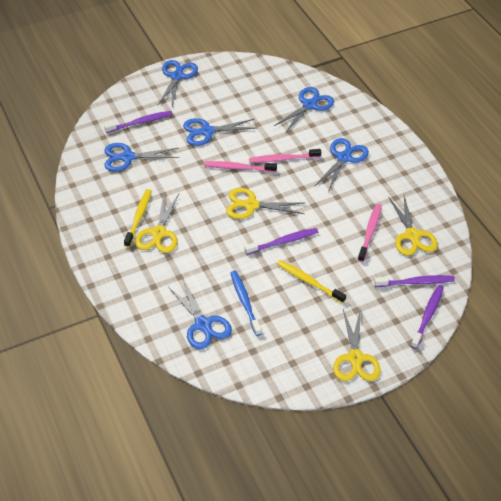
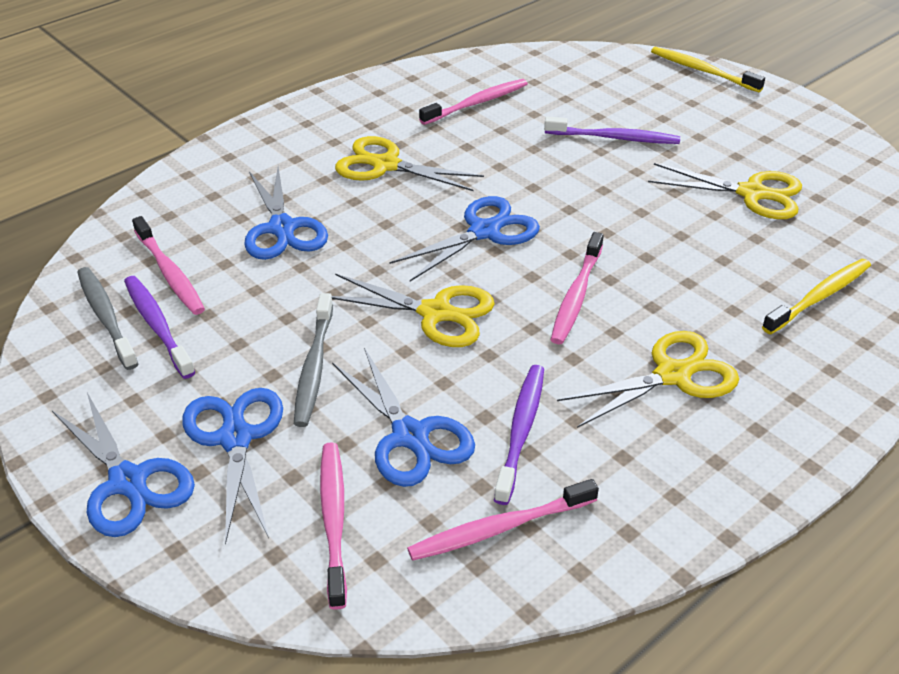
blue scissors: 6 -> 5
blue toothbrush: 1 -> 0
grey toothbrush: 0 -> 2
pink toothbrush: 3 -> 5
purple toothbrush: 4 -> 3

